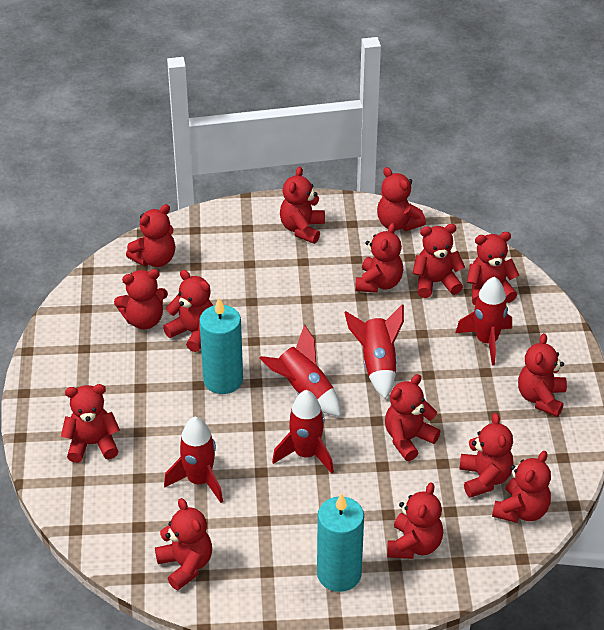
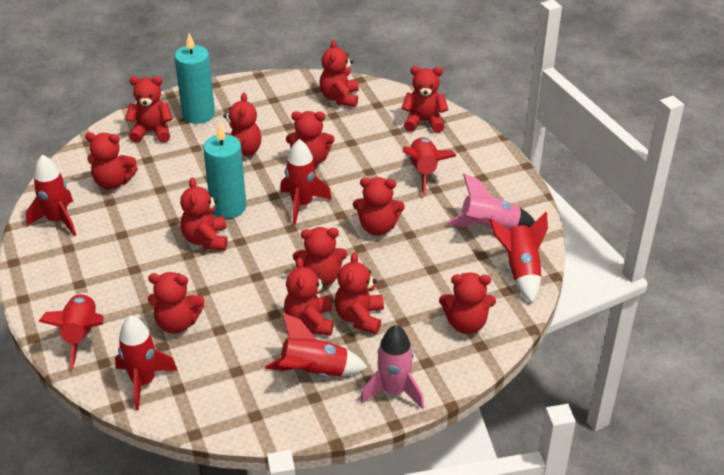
pink rocket: 0 -> 2
red rocket: 5 -> 7
red teddy bear: 15 -> 13

